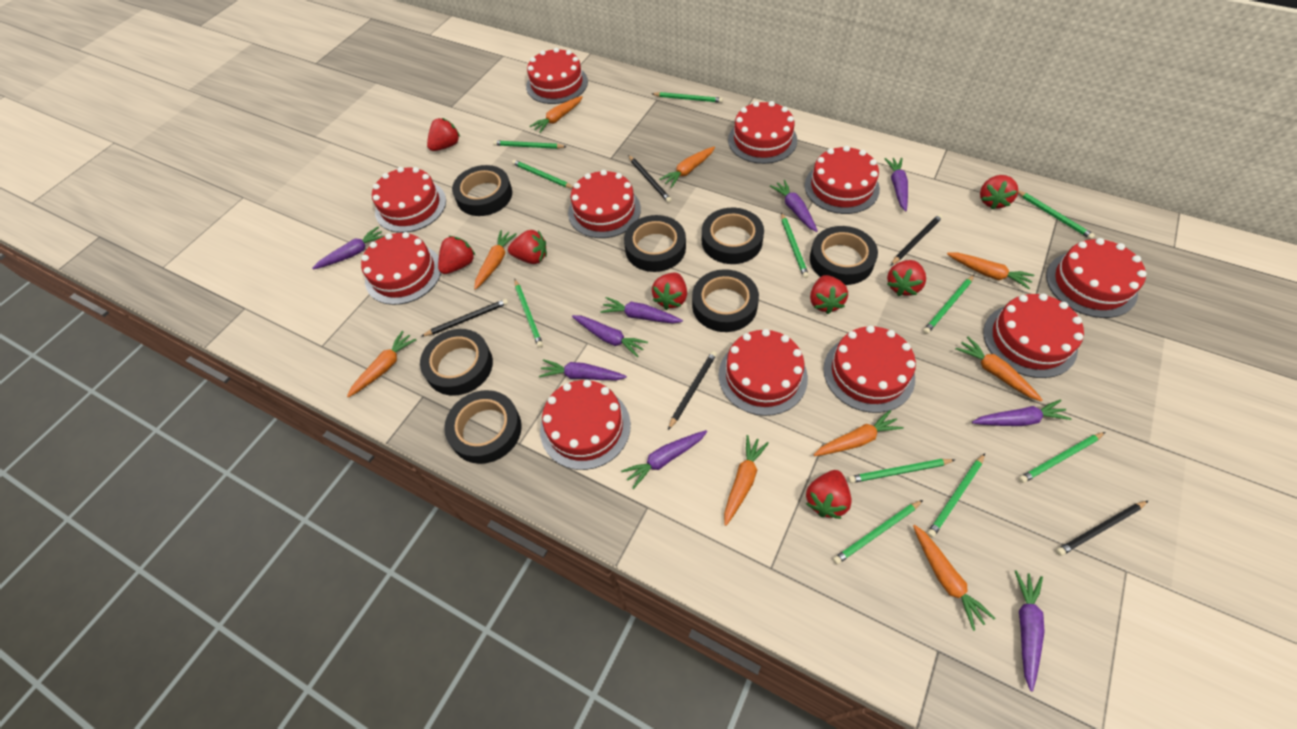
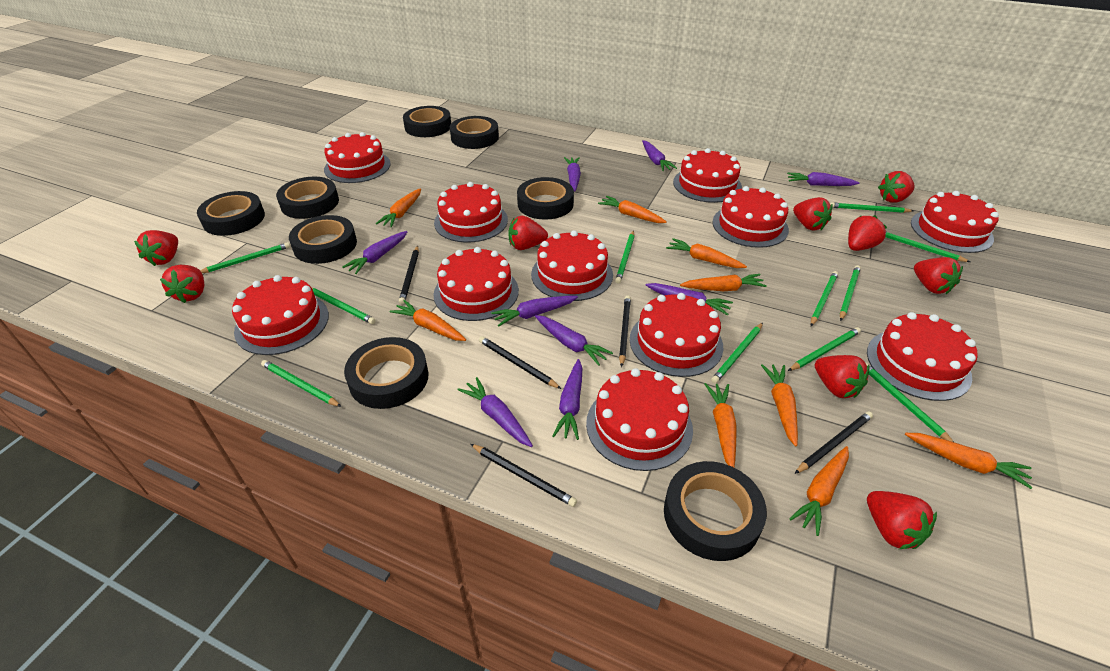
black tape: 7 -> 8
red strawberry: 8 -> 9

